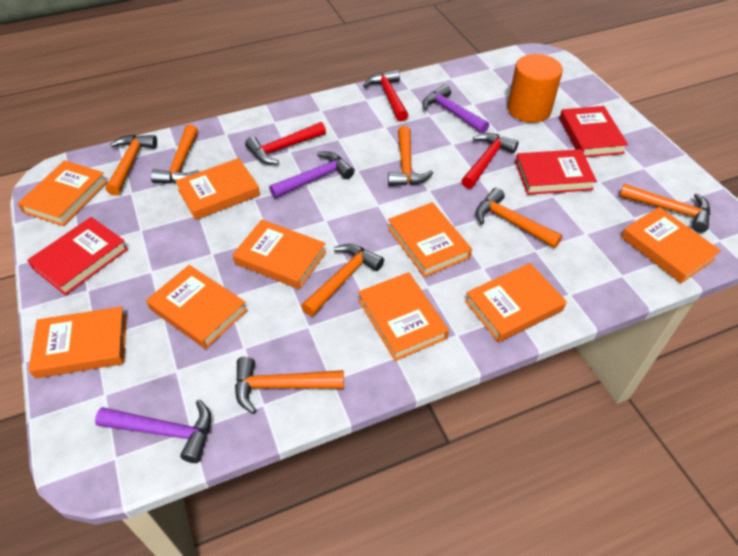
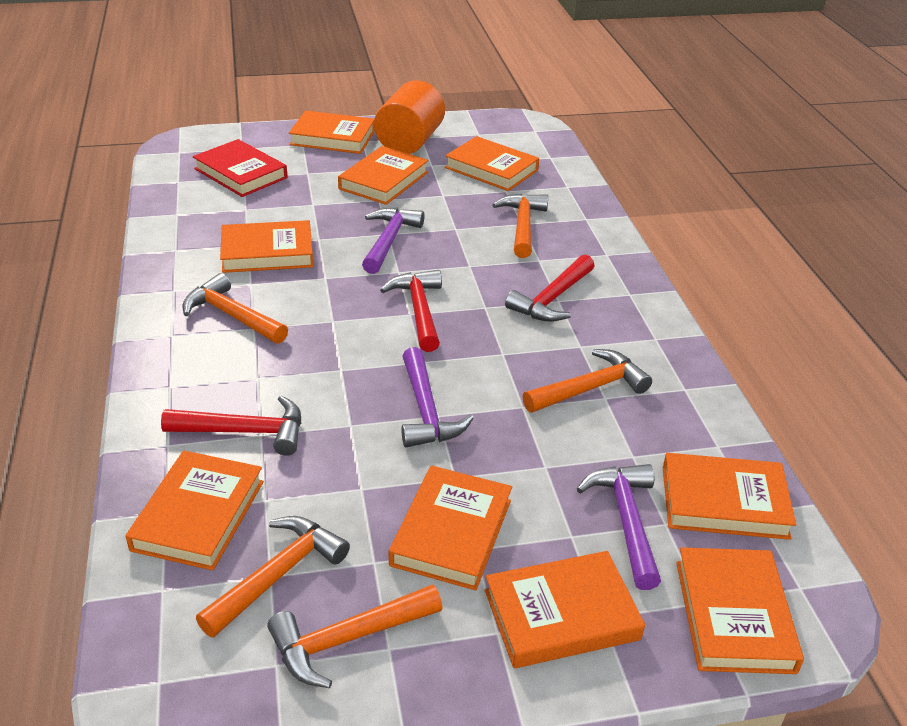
orange hammer: 7 -> 5
red book: 3 -> 1

